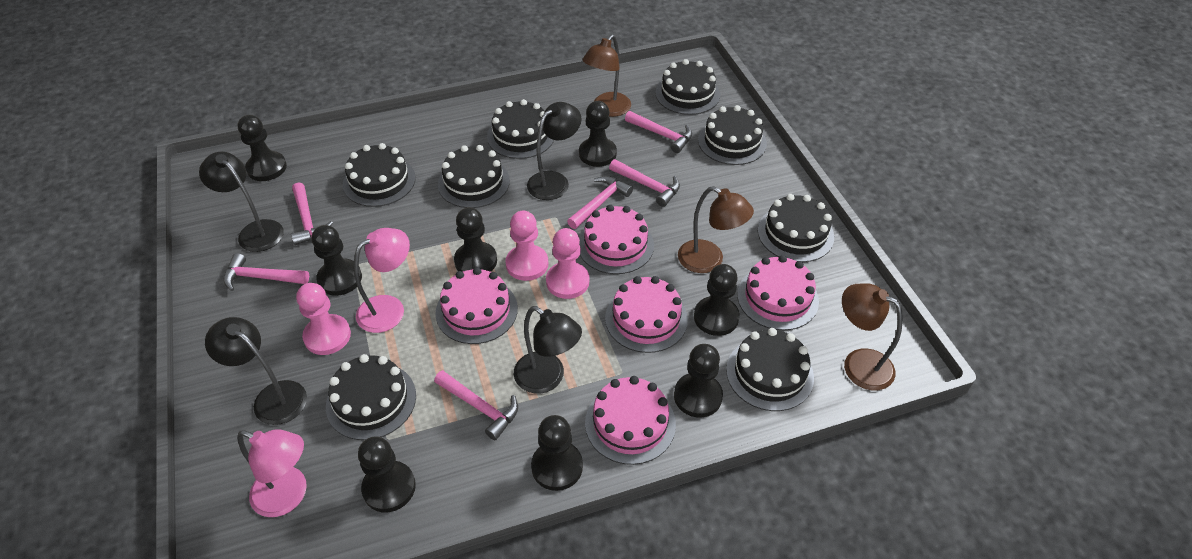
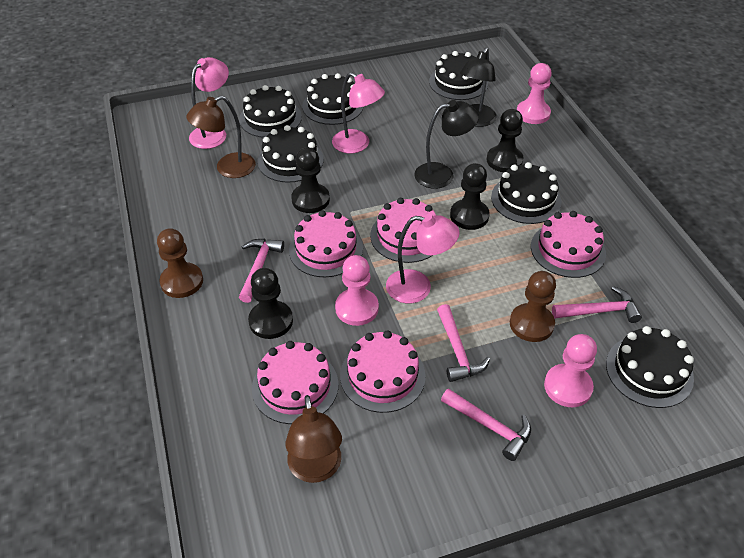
black cake: 8 -> 6
black lamp: 4 -> 2
black pawn: 8 -> 4
brown lamp: 3 -> 2
brown pawn: 0 -> 2
pink hammer: 6 -> 4
pink lamp: 2 -> 3

